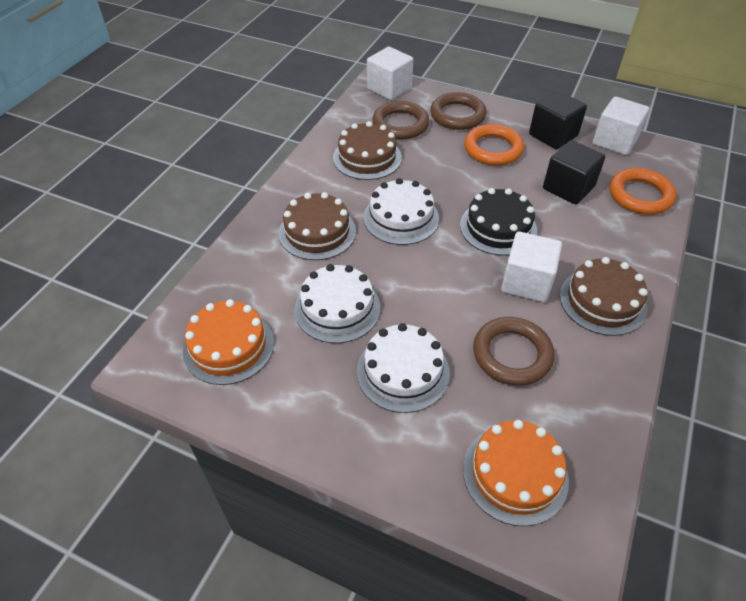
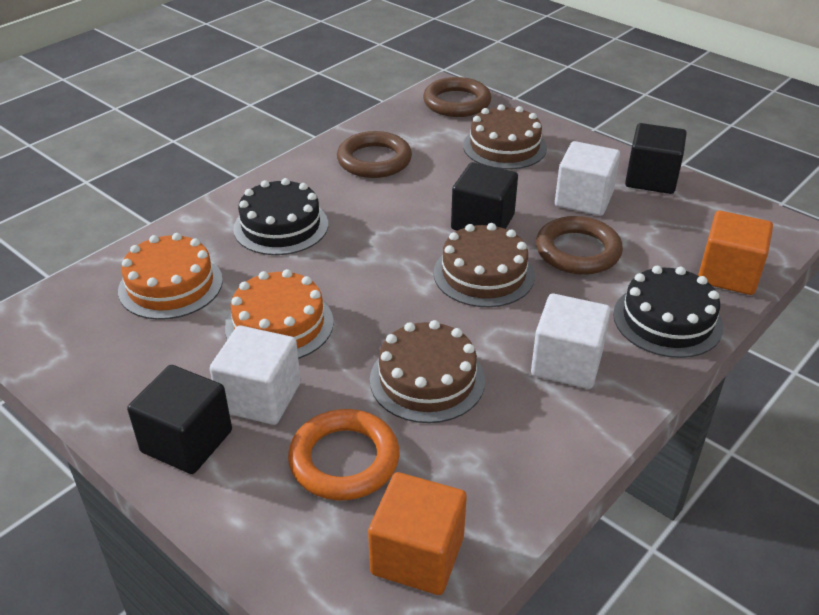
black cake: 1 -> 2
black cube: 2 -> 3
orange cube: 0 -> 2
orange ring: 2 -> 1
white cake: 3 -> 0

